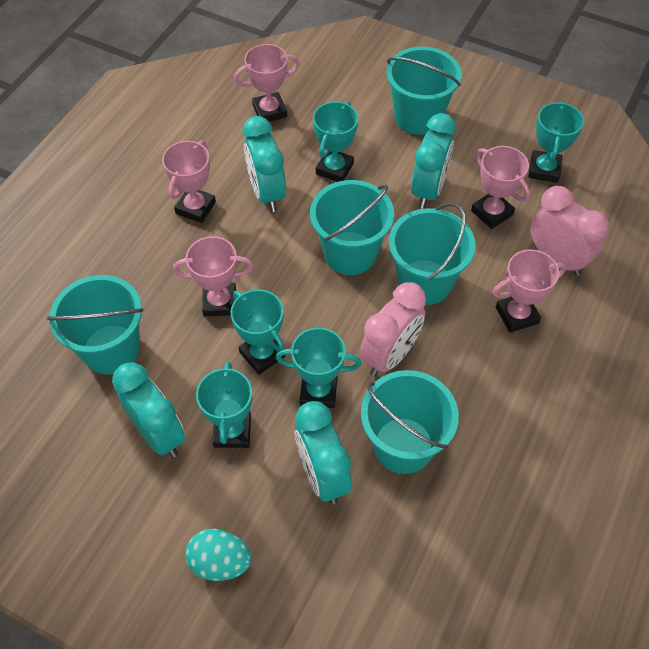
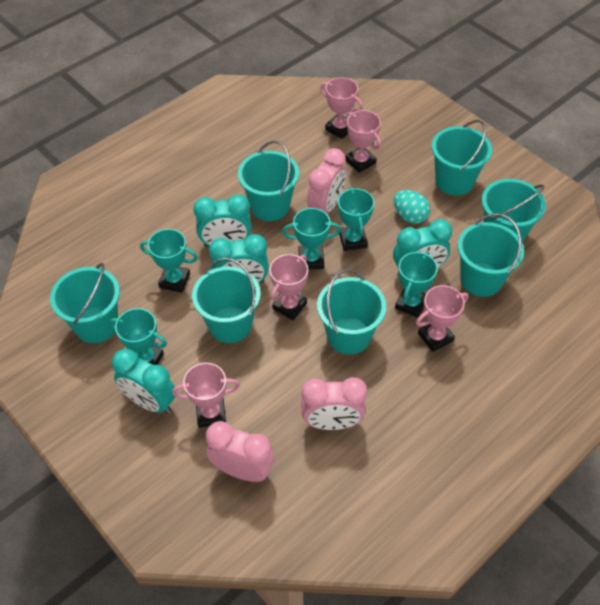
pink clock: 2 -> 3
turquoise bucket: 5 -> 7

